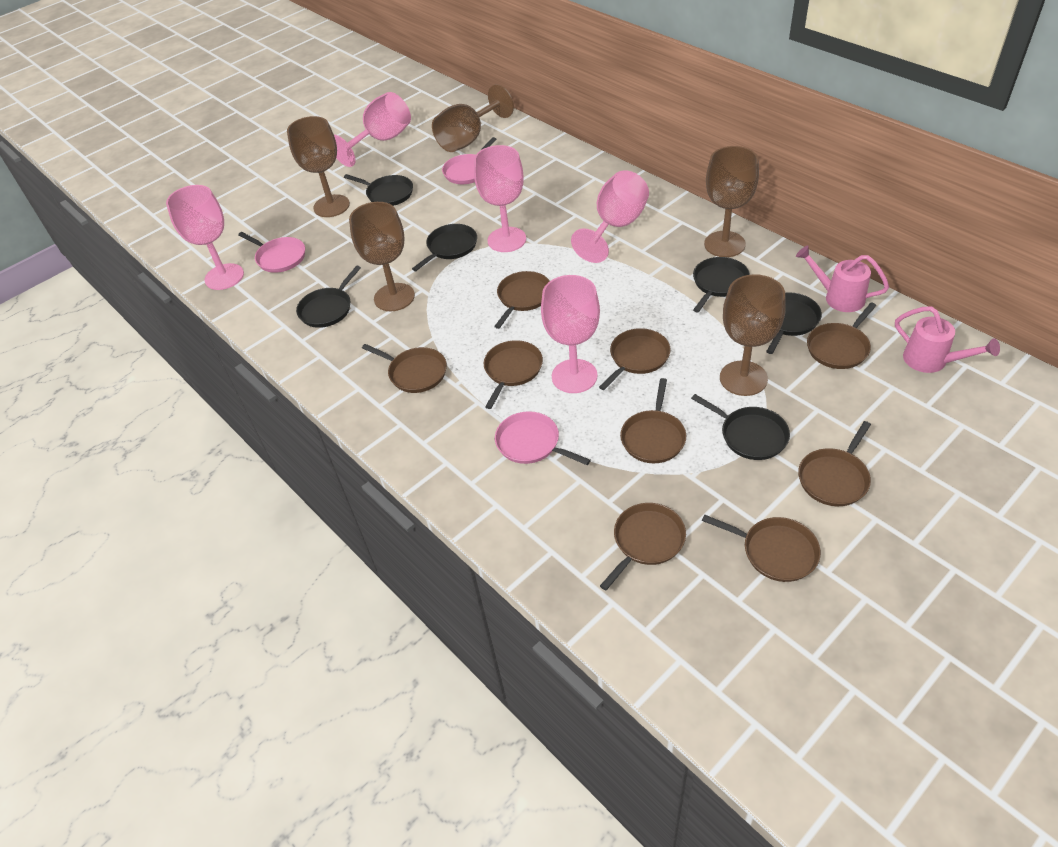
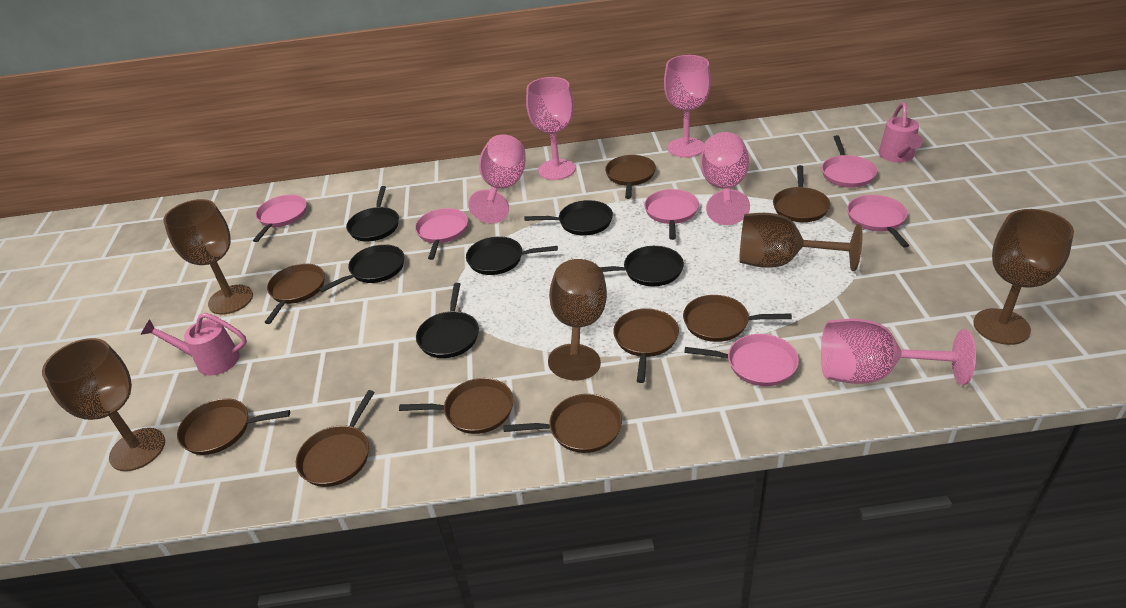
pink pan: 3 -> 6

